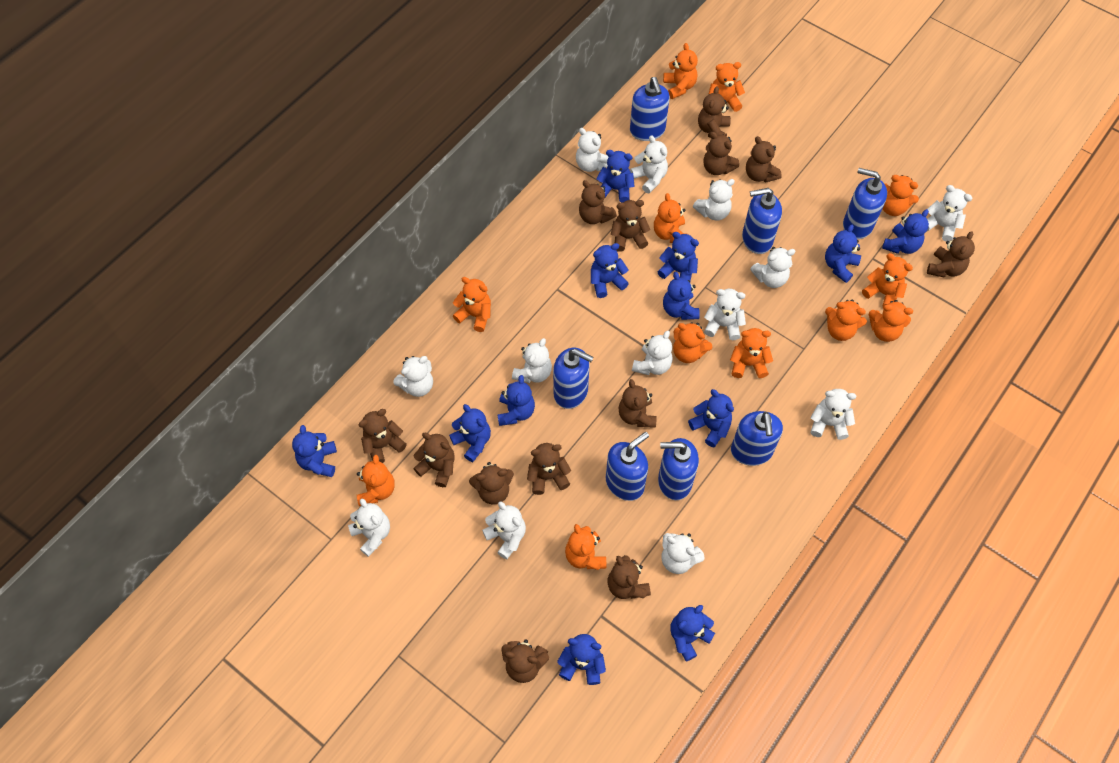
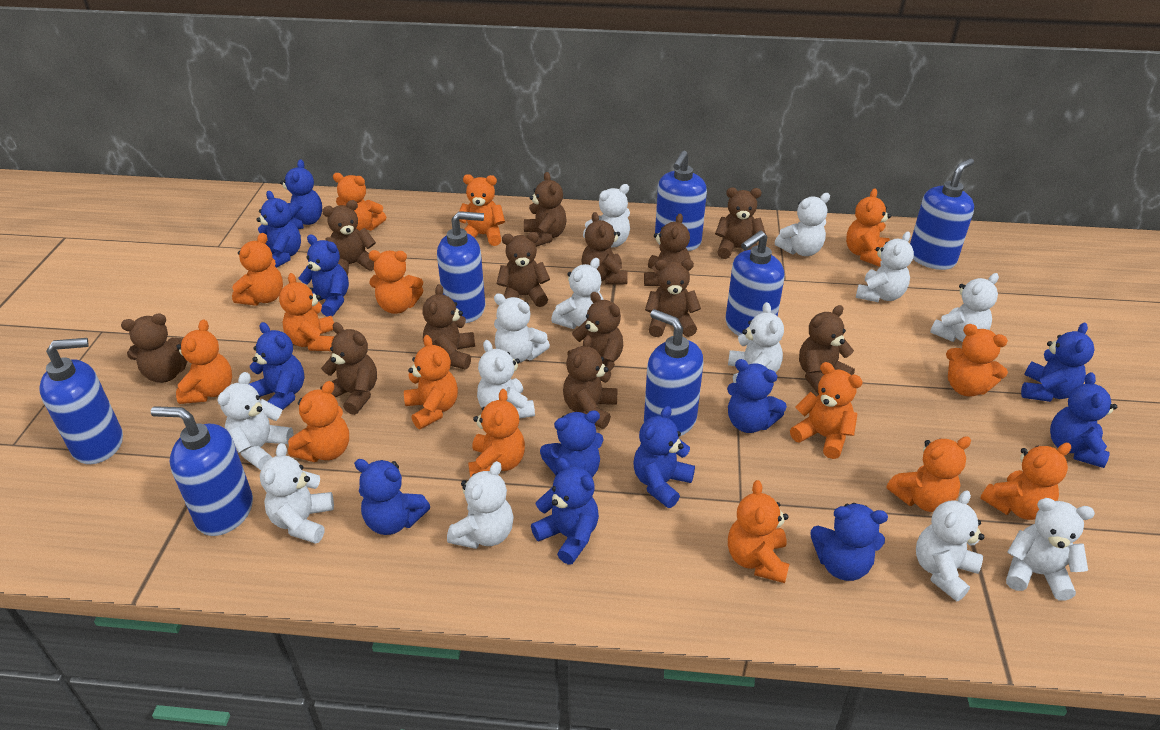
orange teddy bear: 12 -> 15

